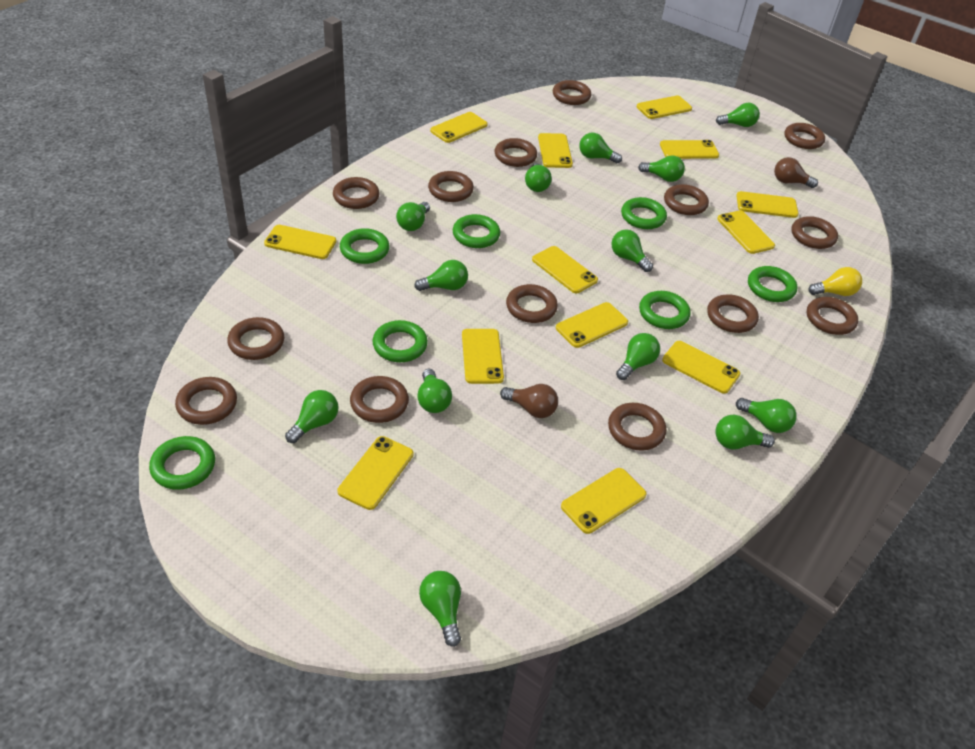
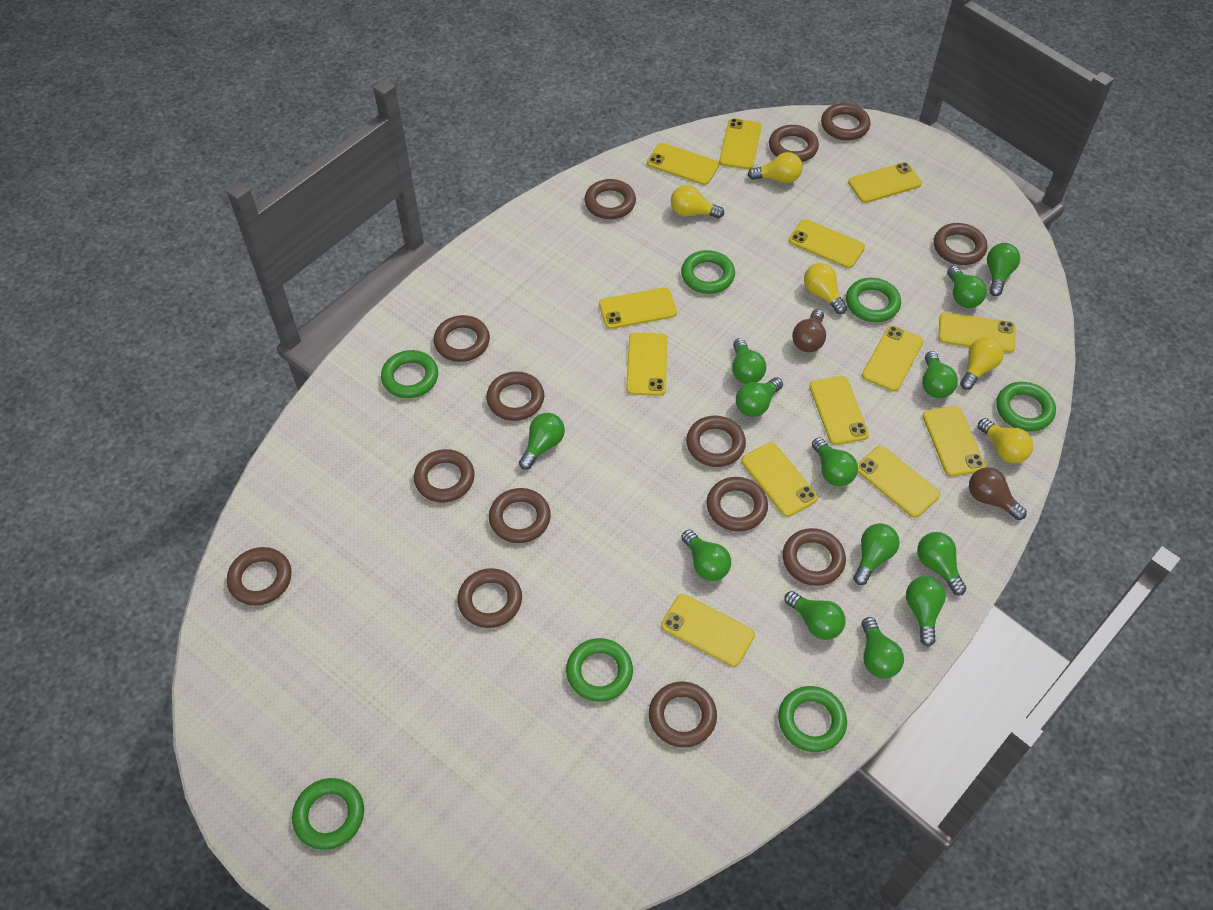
yellow light bulb: 1 -> 5

